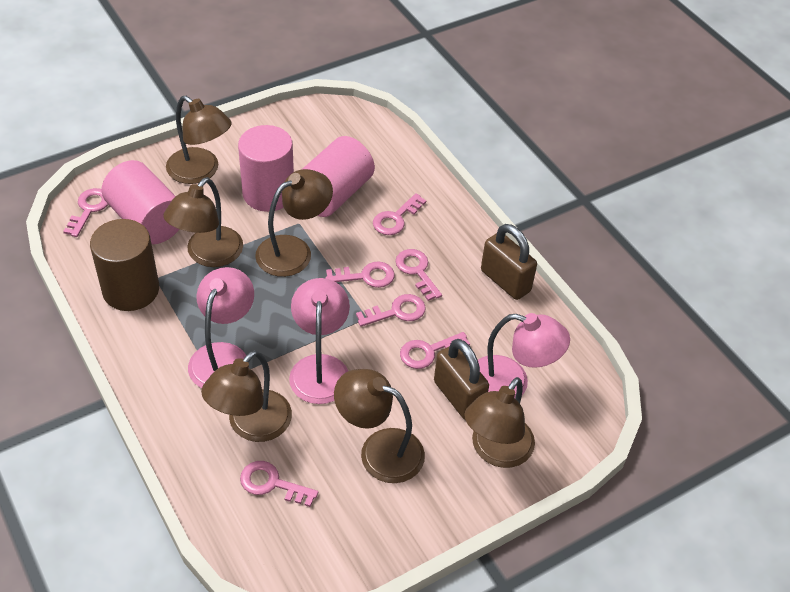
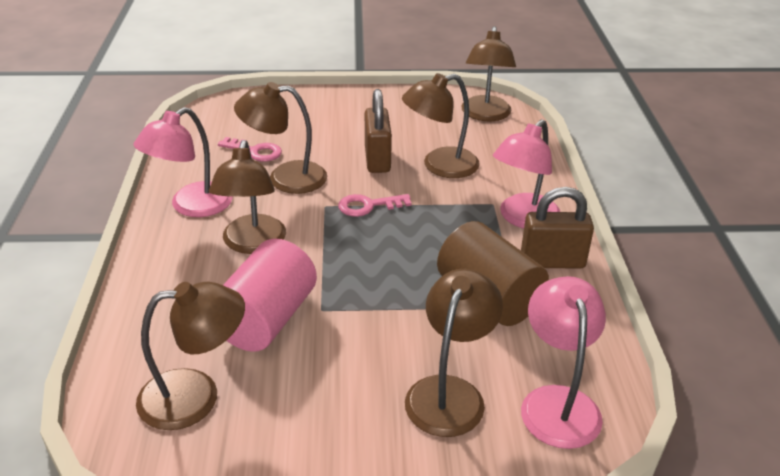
pink cylinder: 3 -> 1
pink key: 7 -> 2

